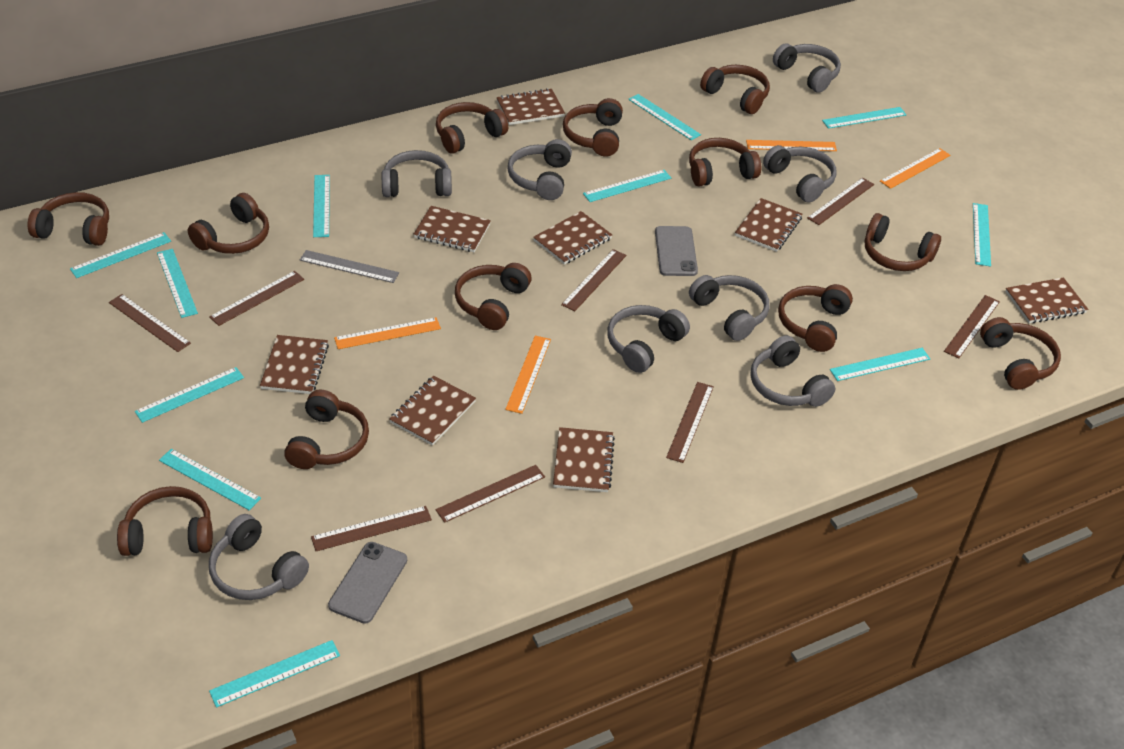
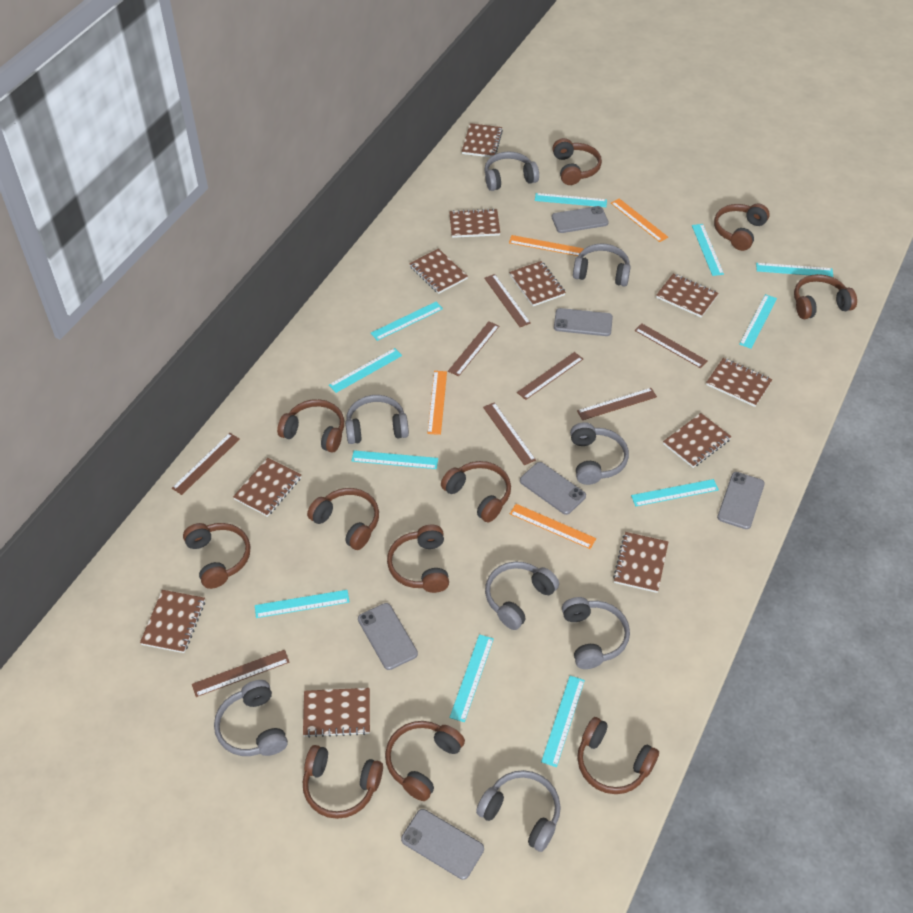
brown headphones: 12 -> 11
brown notebook: 8 -> 11
grey phone: 2 -> 6
grey ruler: 1 -> 0

